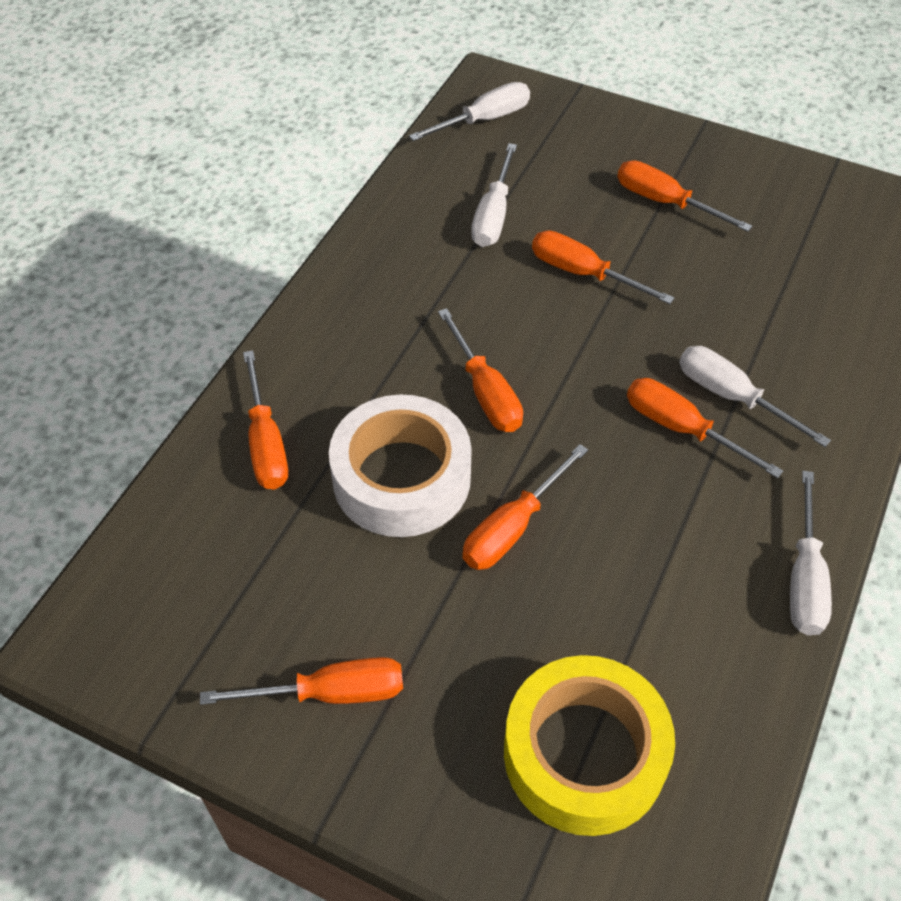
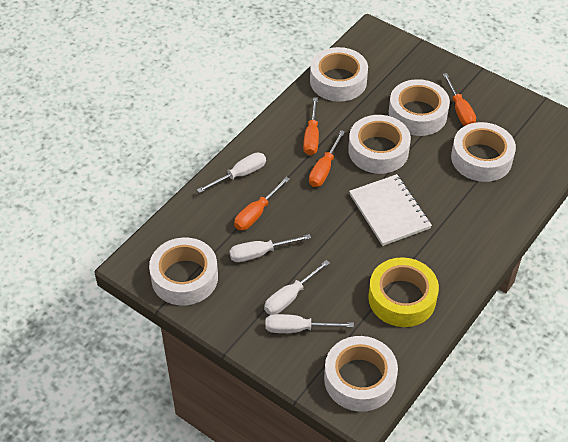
orange screwdriver: 7 -> 4
white notebook: 0 -> 1
white tape: 1 -> 6

